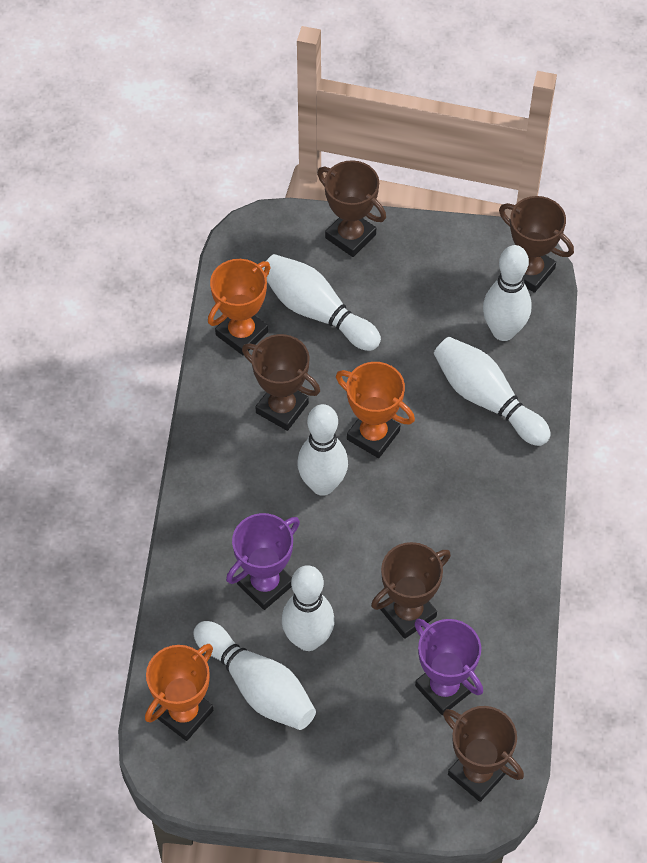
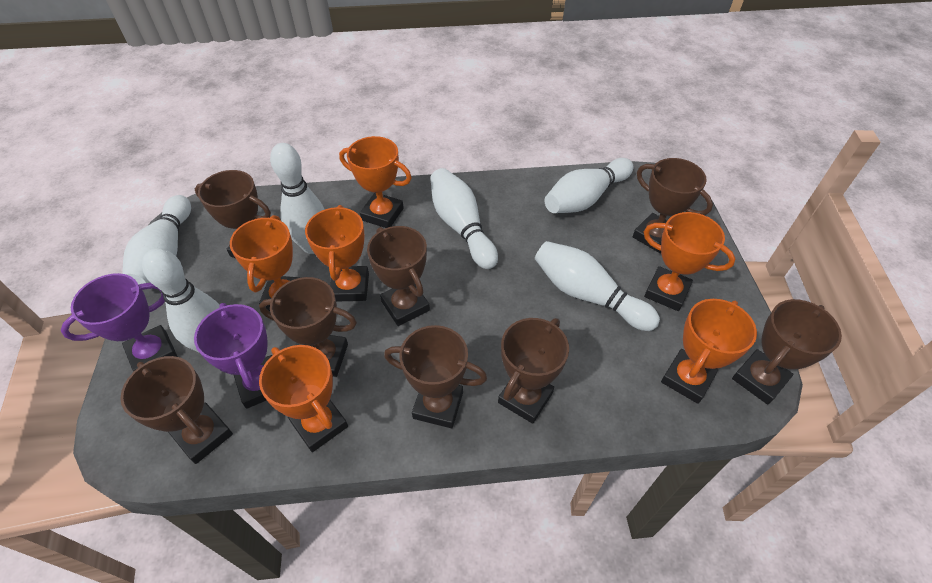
brown trophy: 5 -> 8
orange trophy: 3 -> 6

